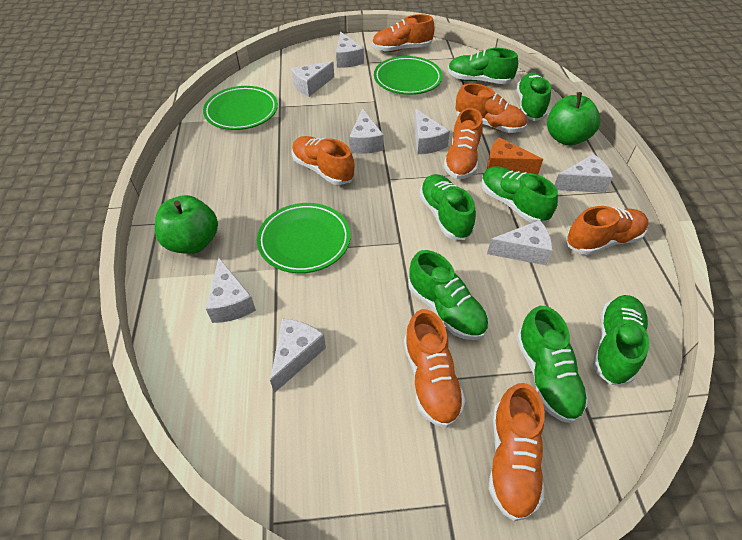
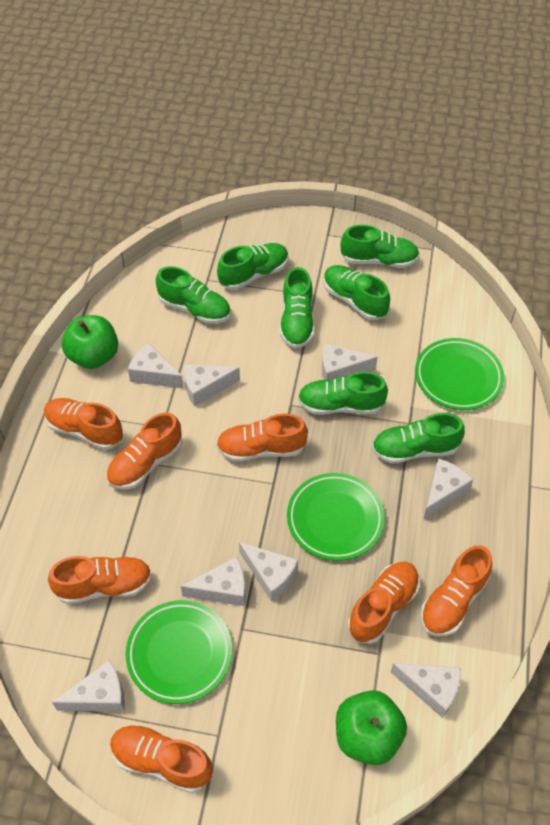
orange cheese: 1 -> 0

